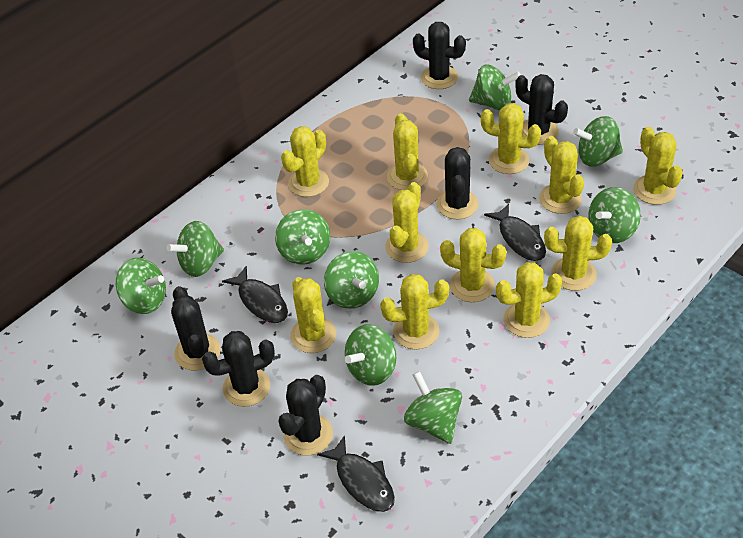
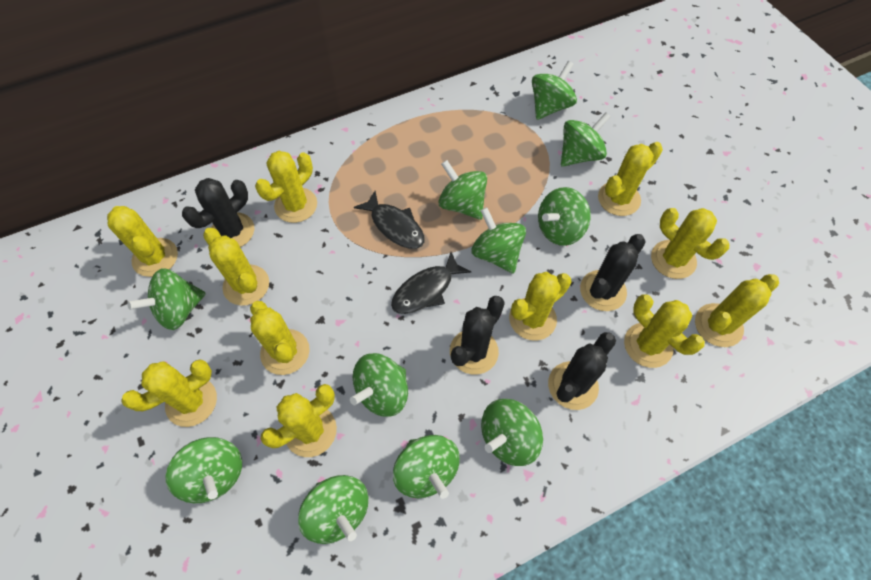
black cactus: 6 -> 4
black fish: 3 -> 2
green spinning top: 9 -> 11

